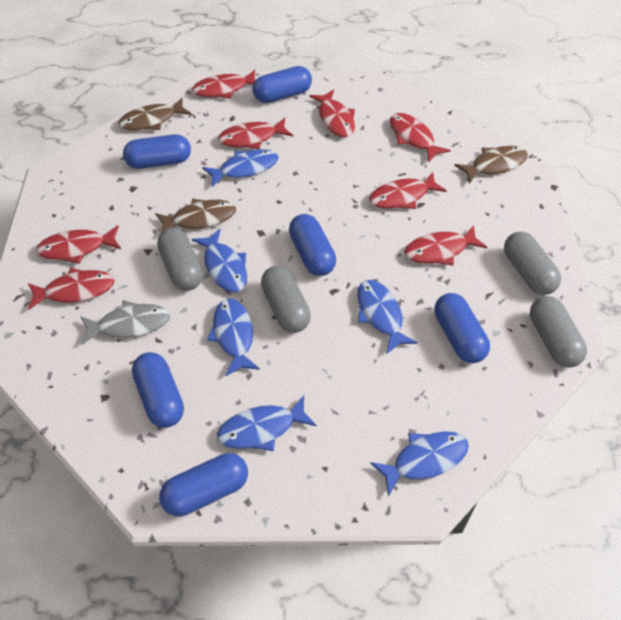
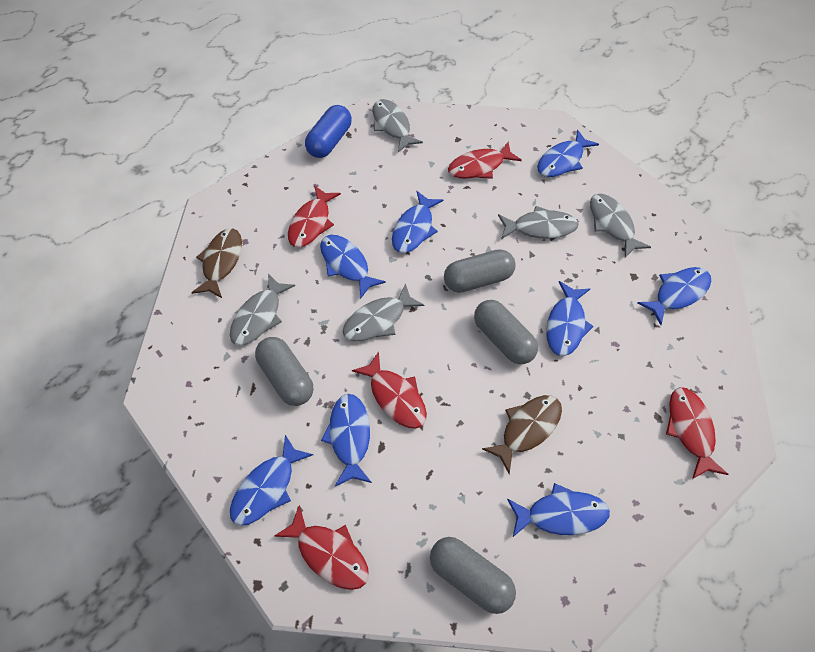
blue capsule: 6 -> 1
blue fish: 6 -> 8
brown fish: 3 -> 2
grey fish: 1 -> 5
red fish: 8 -> 5

